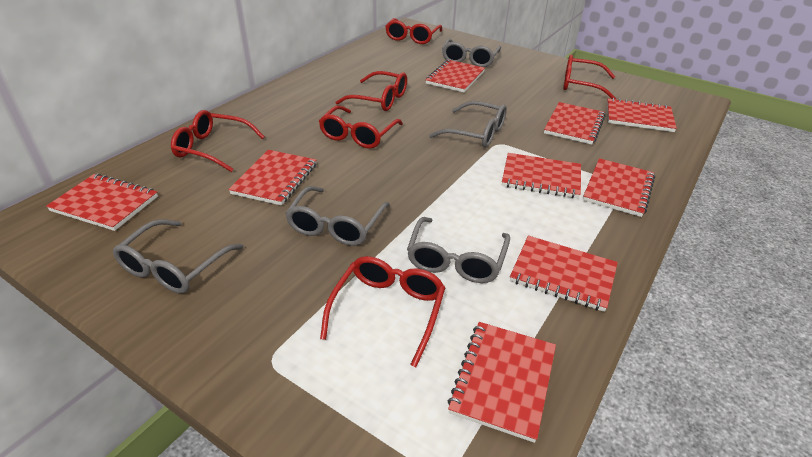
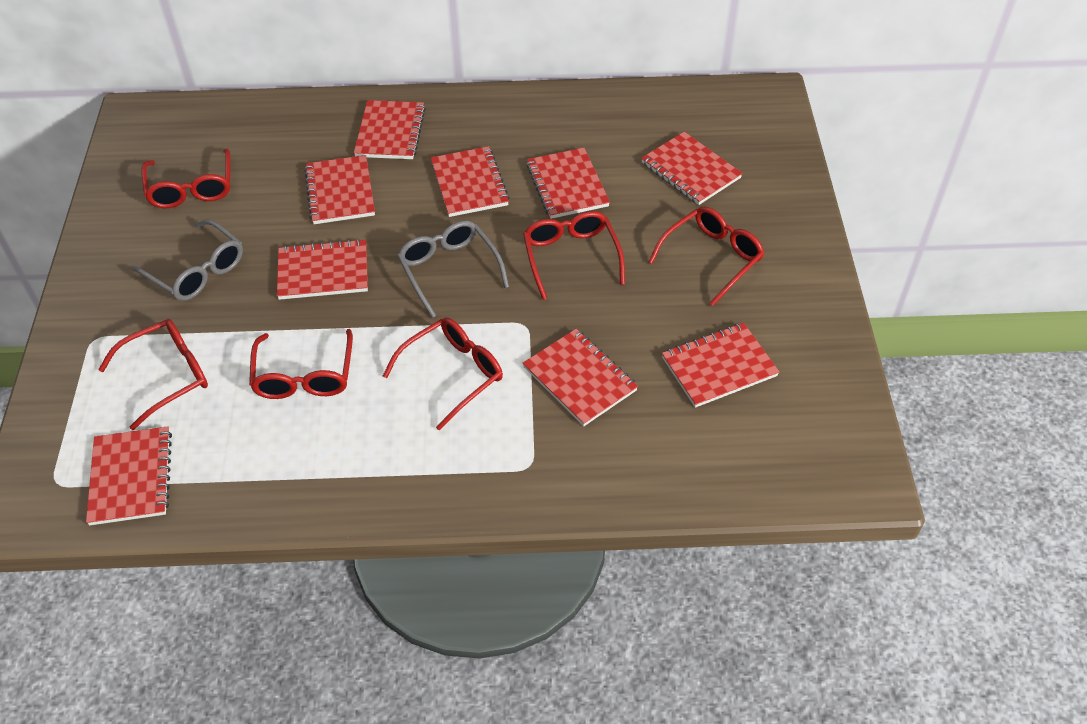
grey glasses: 5 -> 2

